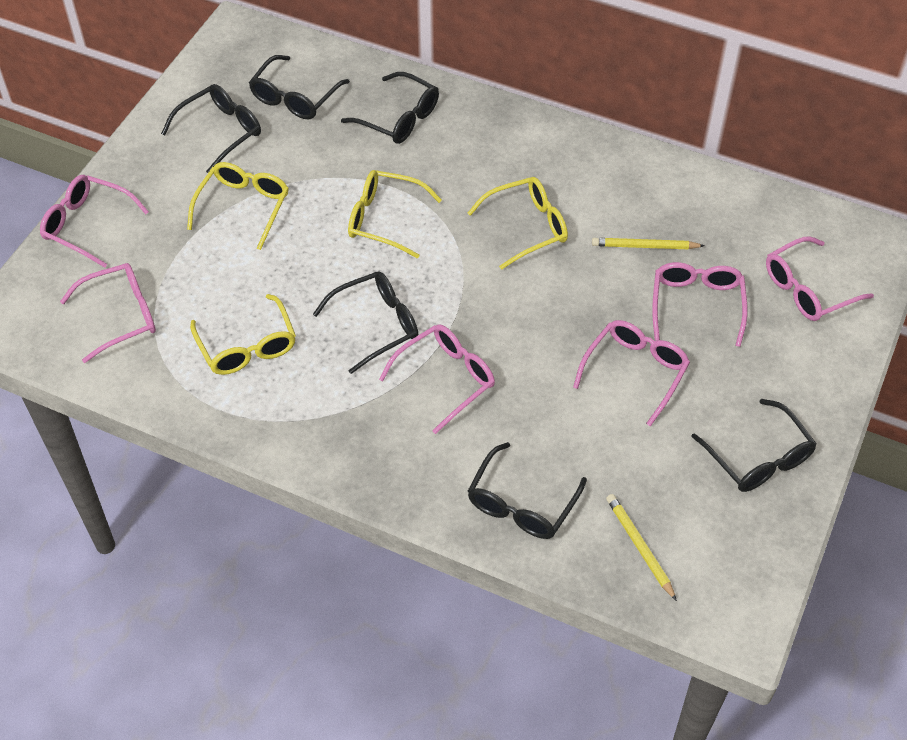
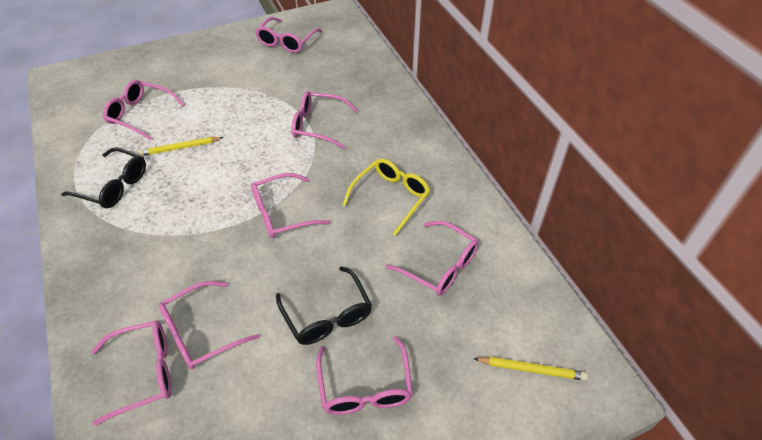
black glasses: 6 -> 2
pink glasses: 6 -> 8
yellow glasses: 4 -> 1

